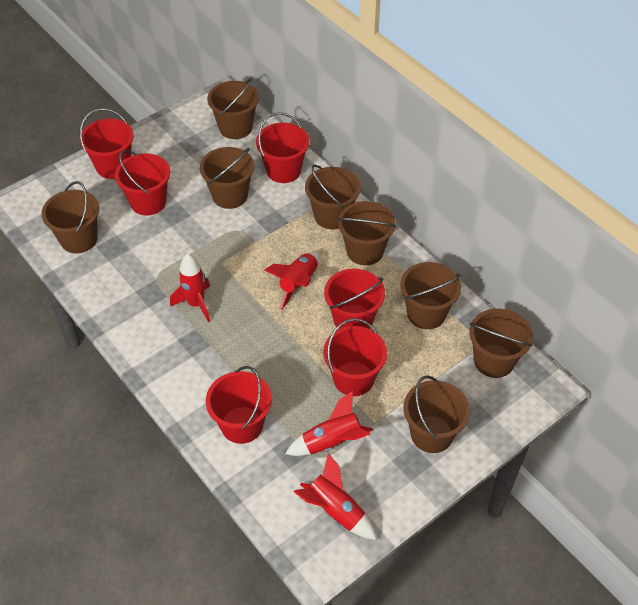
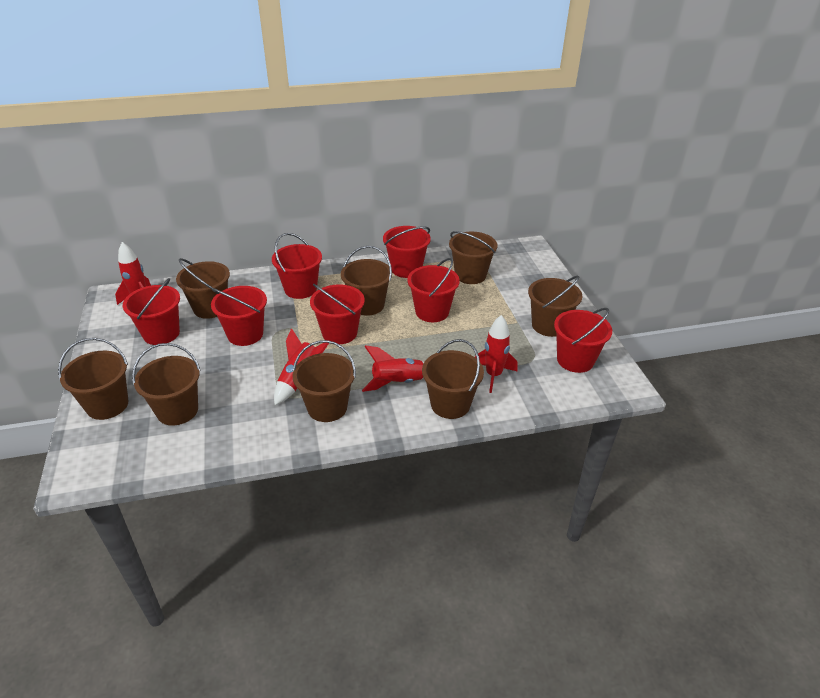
red bucket: 6 -> 7

